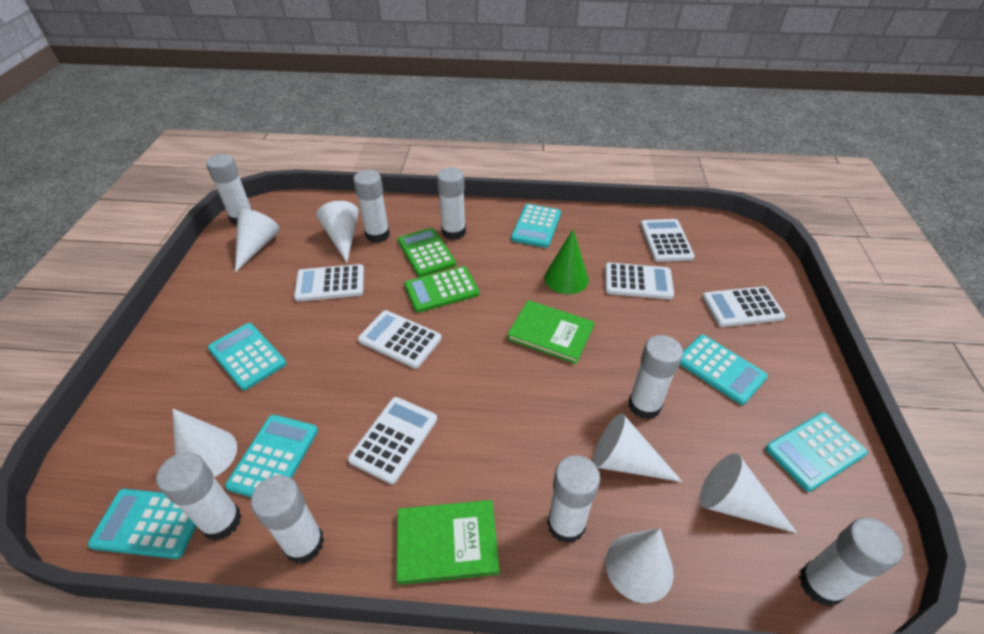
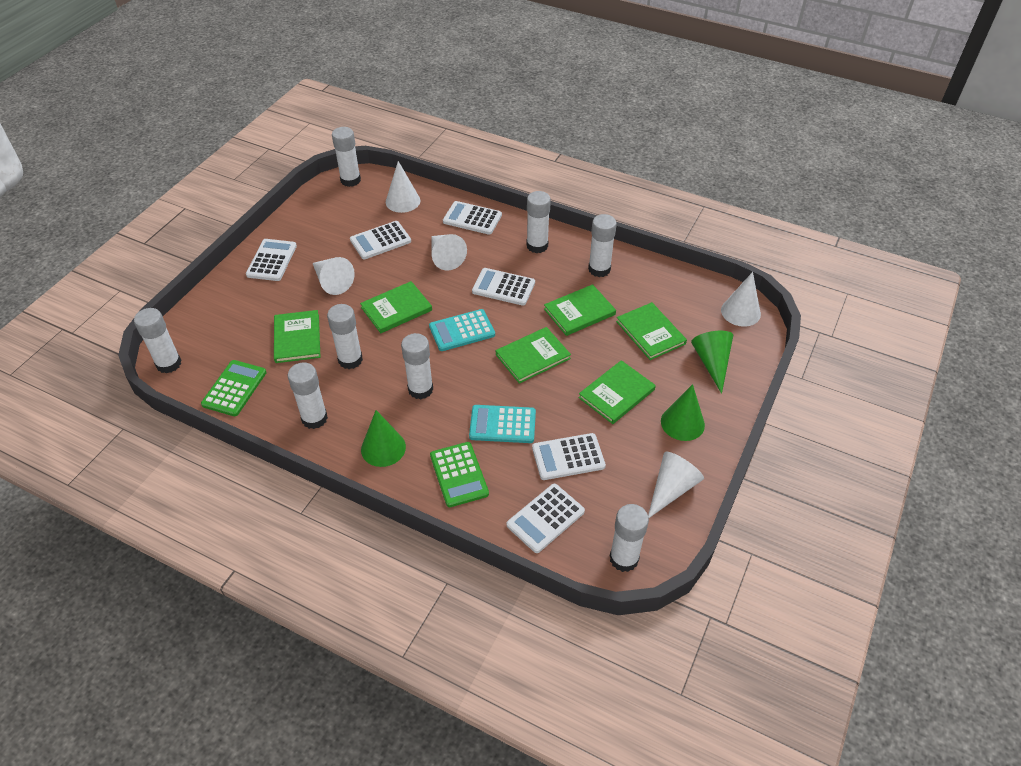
green book: 2 -> 6
green cone: 1 -> 3
turquoise calculator: 6 -> 2
white cone: 6 -> 5

